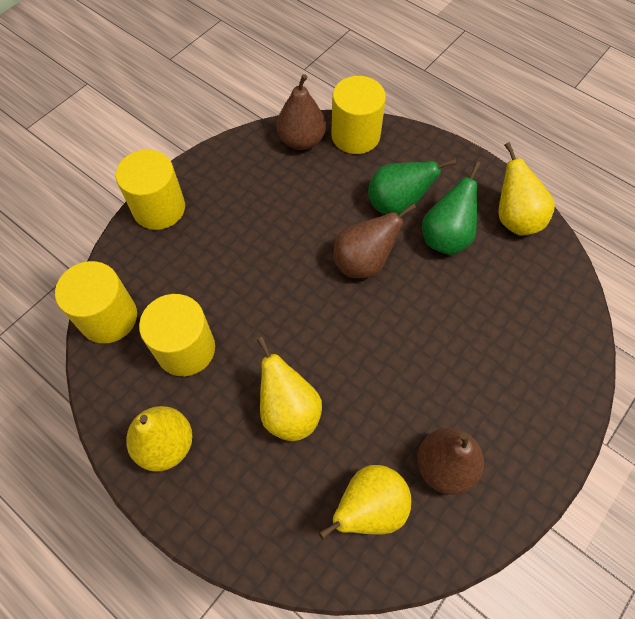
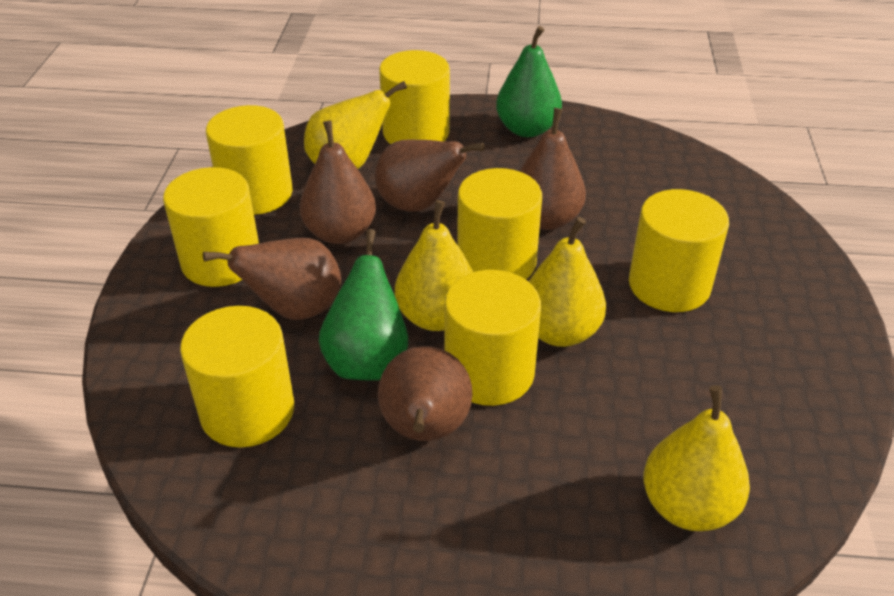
brown pear: 3 -> 5
yellow cylinder: 4 -> 7

